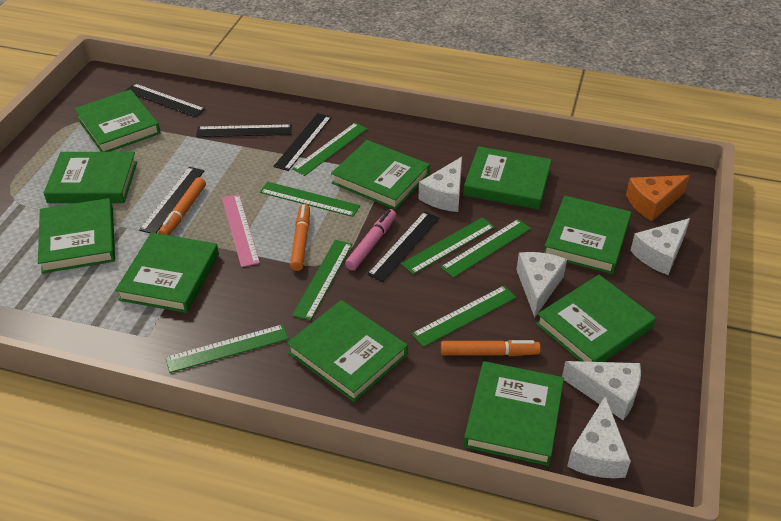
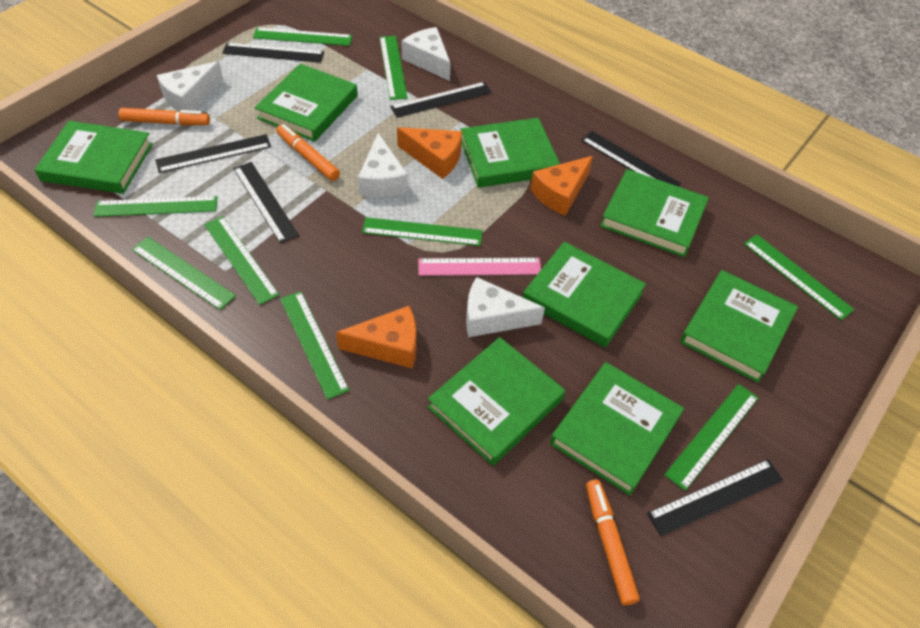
black ruler: 5 -> 6
green book: 10 -> 8
green ruler: 7 -> 9
orange cheese: 1 -> 3
pink marker: 1 -> 0
white cheese: 5 -> 4

